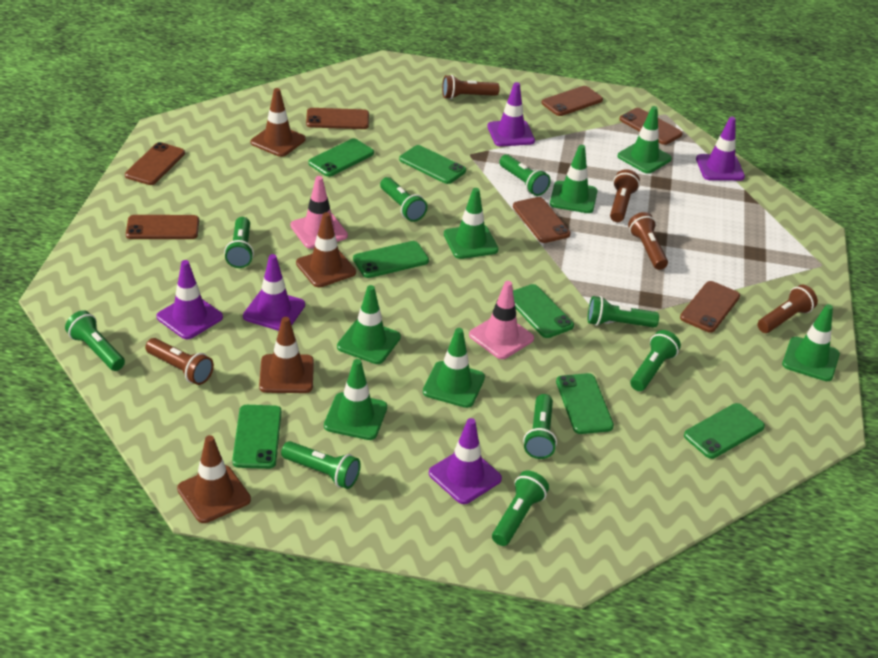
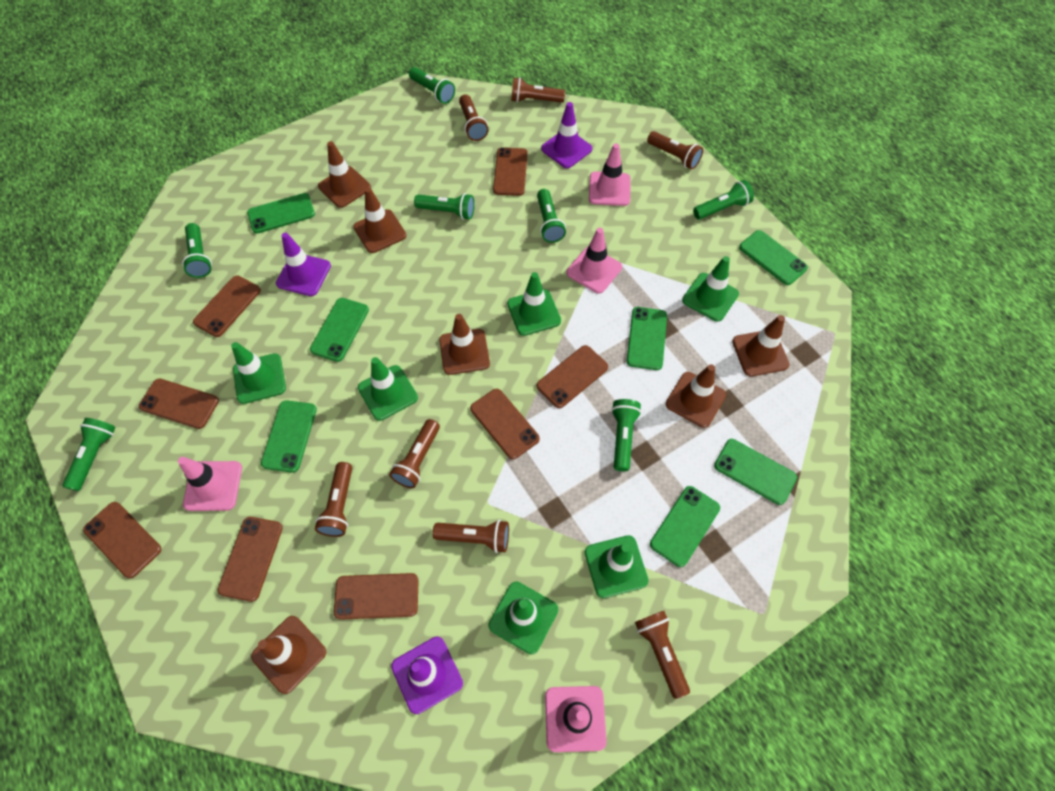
brown flashlight: 5 -> 7
brown phone: 7 -> 8
brown traffic cone: 4 -> 6
green flashlight: 9 -> 7
green traffic cone: 7 -> 6
pink traffic cone: 2 -> 4
purple traffic cone: 5 -> 3

